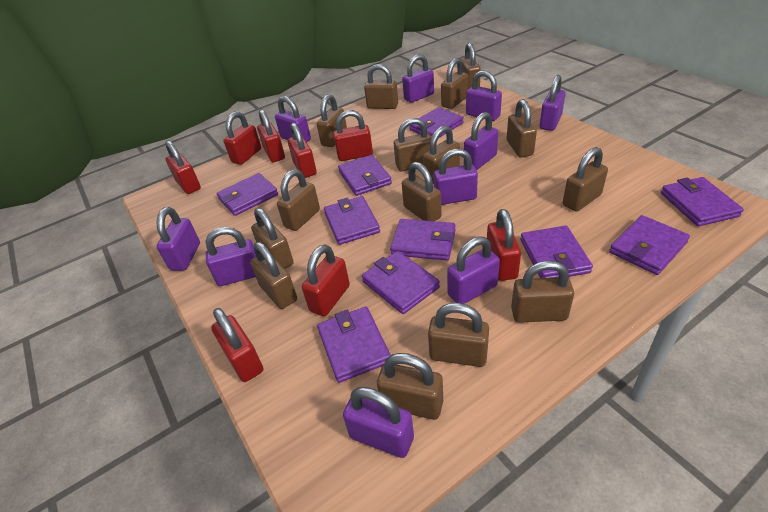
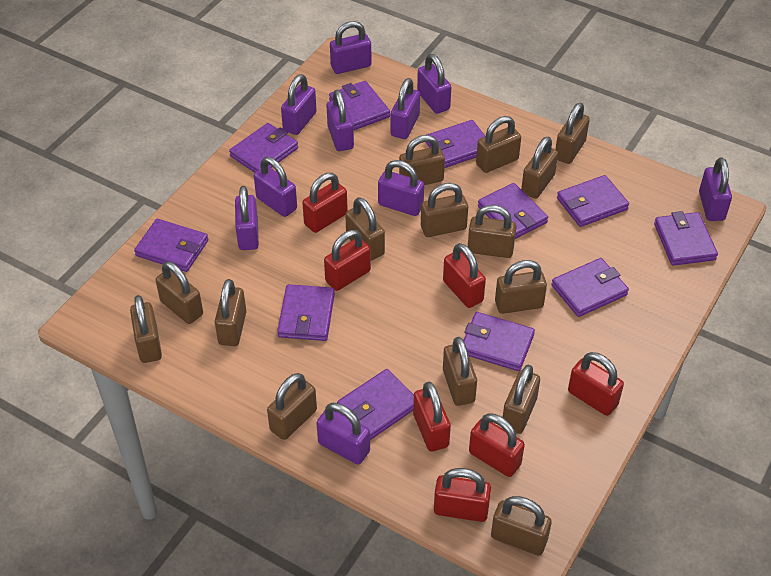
purple wallet: 10 -> 11
red padlock: 8 -> 7

